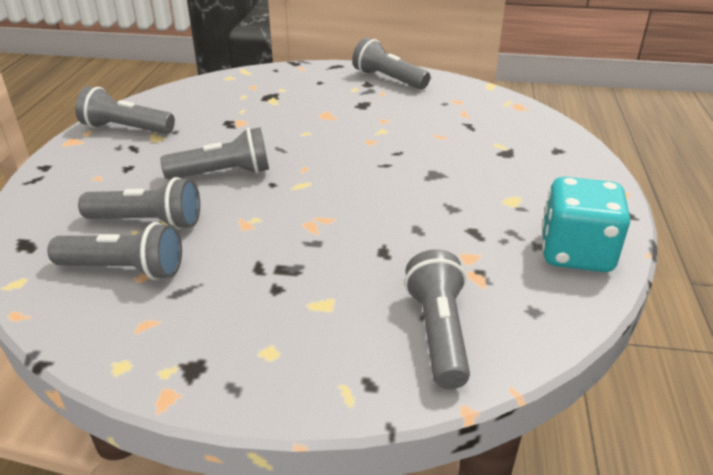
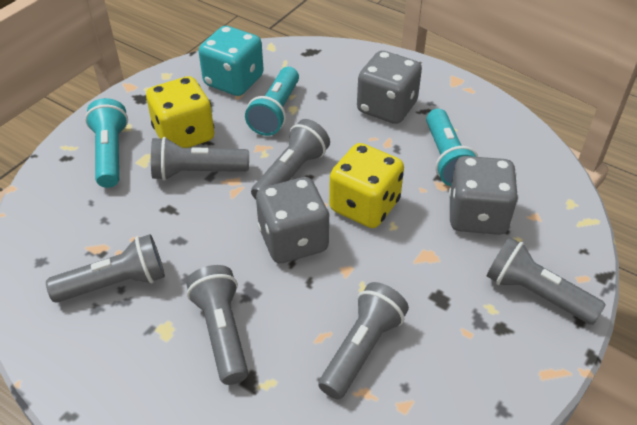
grey dice: 0 -> 3
turquoise flashlight: 0 -> 3
yellow dice: 0 -> 2

